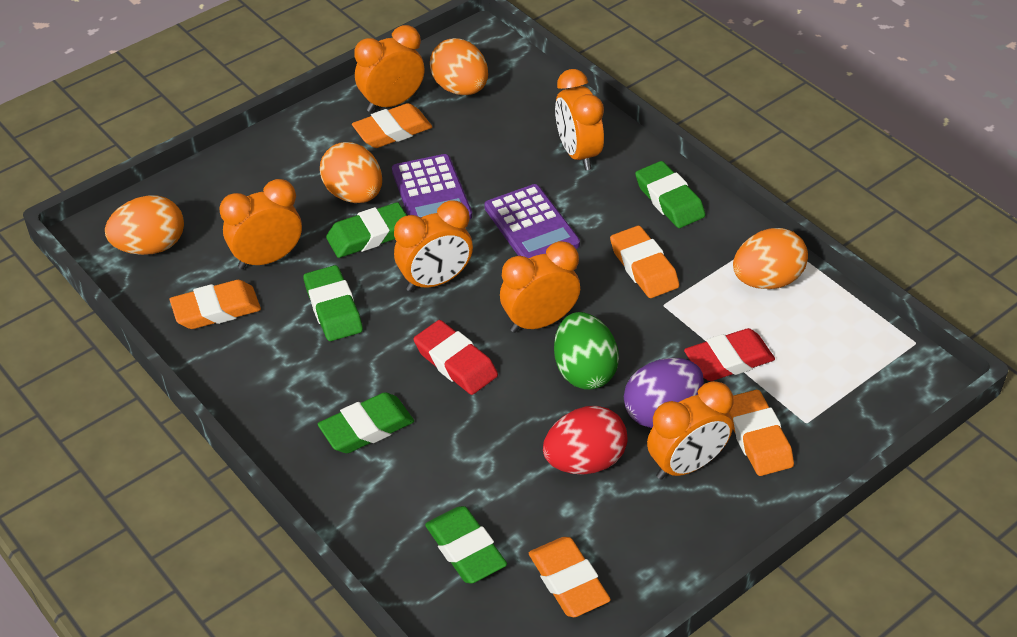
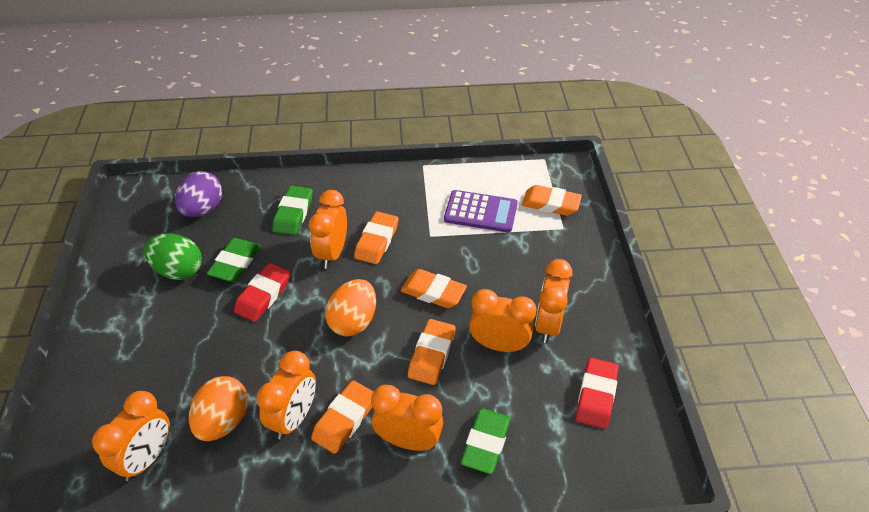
green eraser: 5 -> 3
orange egg: 4 -> 2
purple calculator: 2 -> 1
red egg: 1 -> 0

